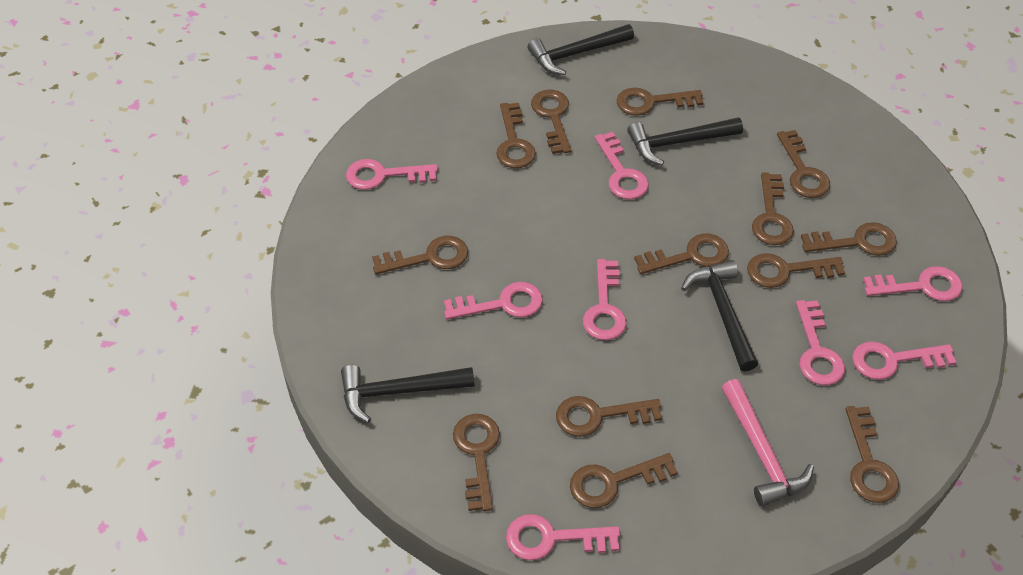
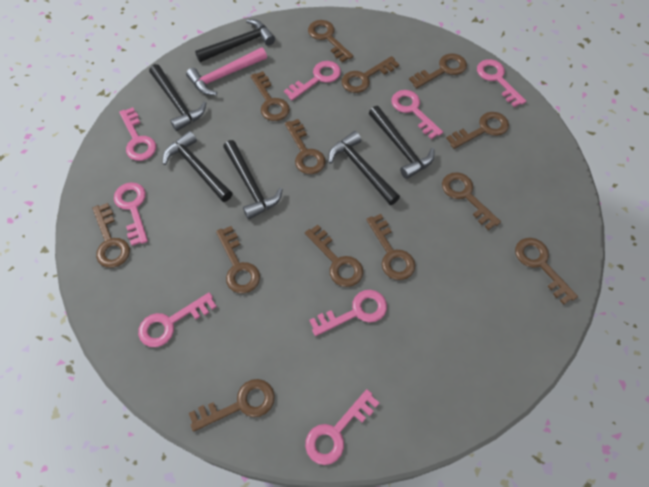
black hammer: 4 -> 6

